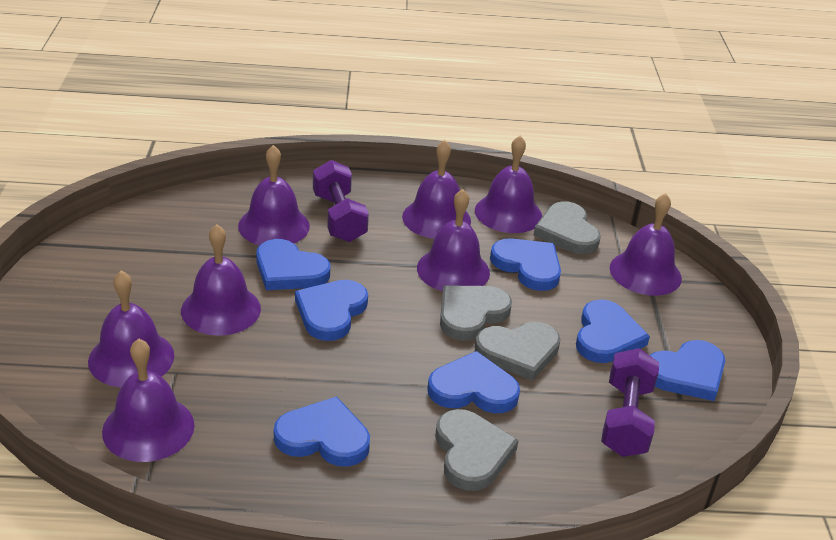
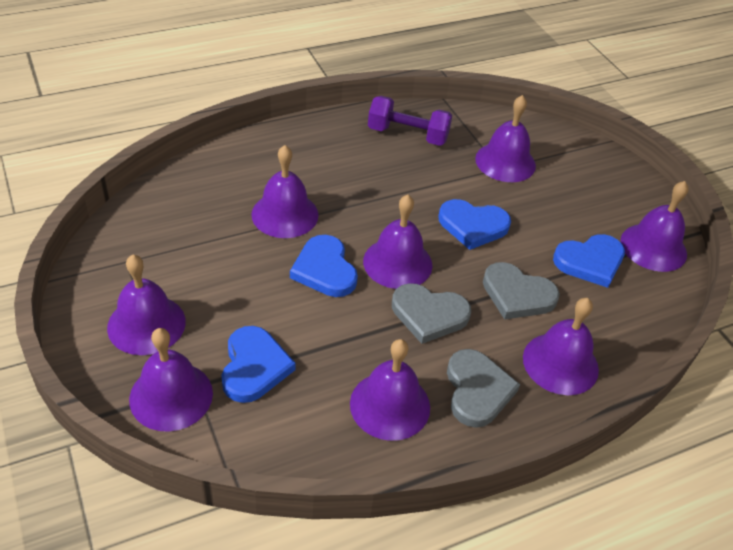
blue heart: 7 -> 4
grey heart: 4 -> 3
purple dumbbell: 2 -> 1

